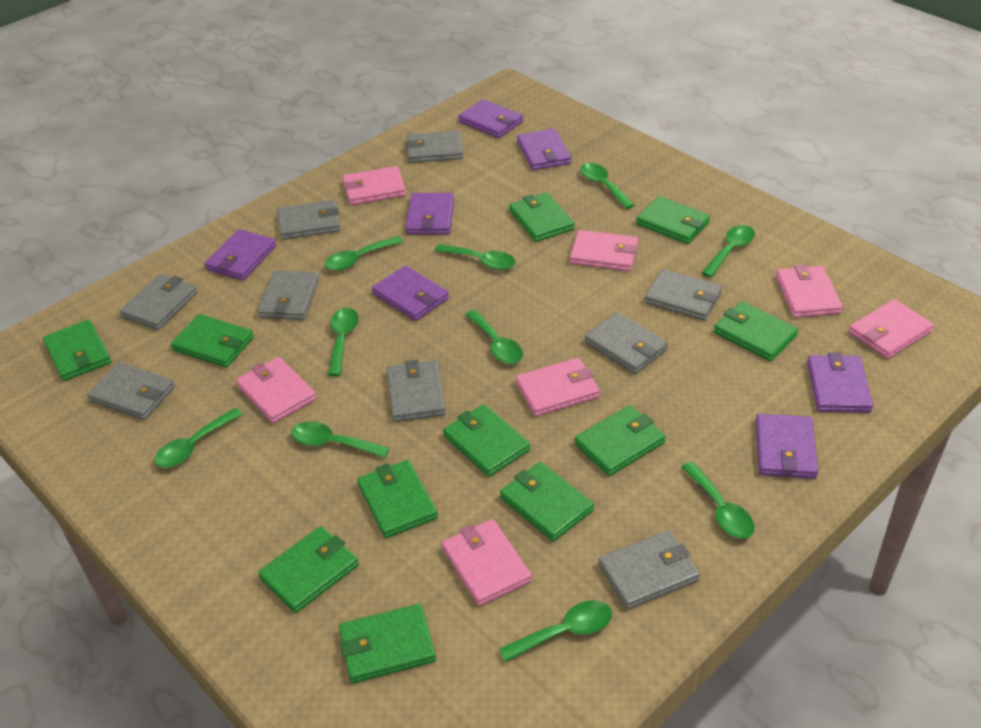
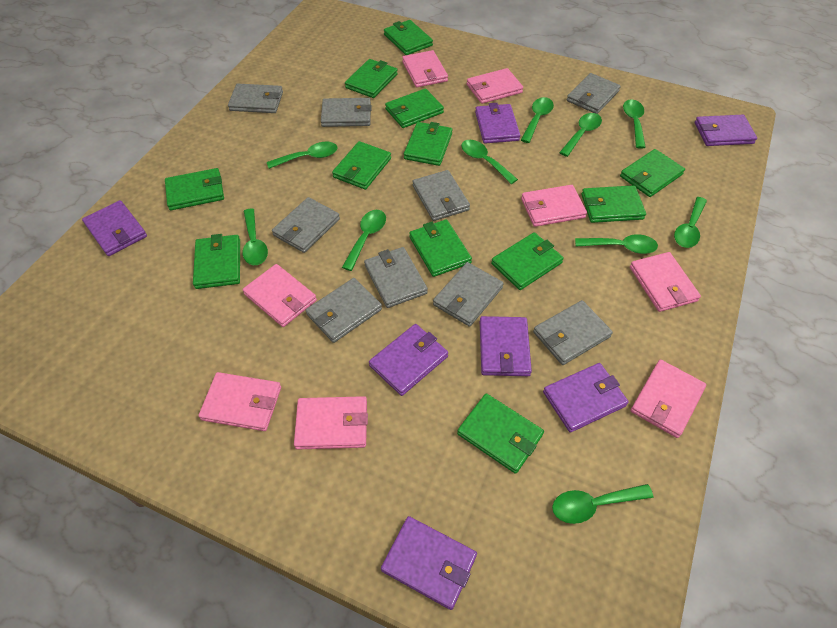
green wallet: 11 -> 12
pink wallet: 7 -> 8

